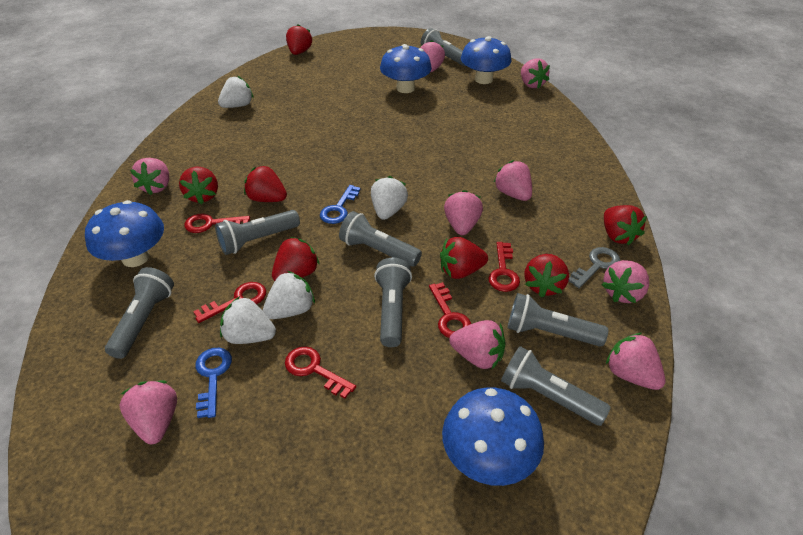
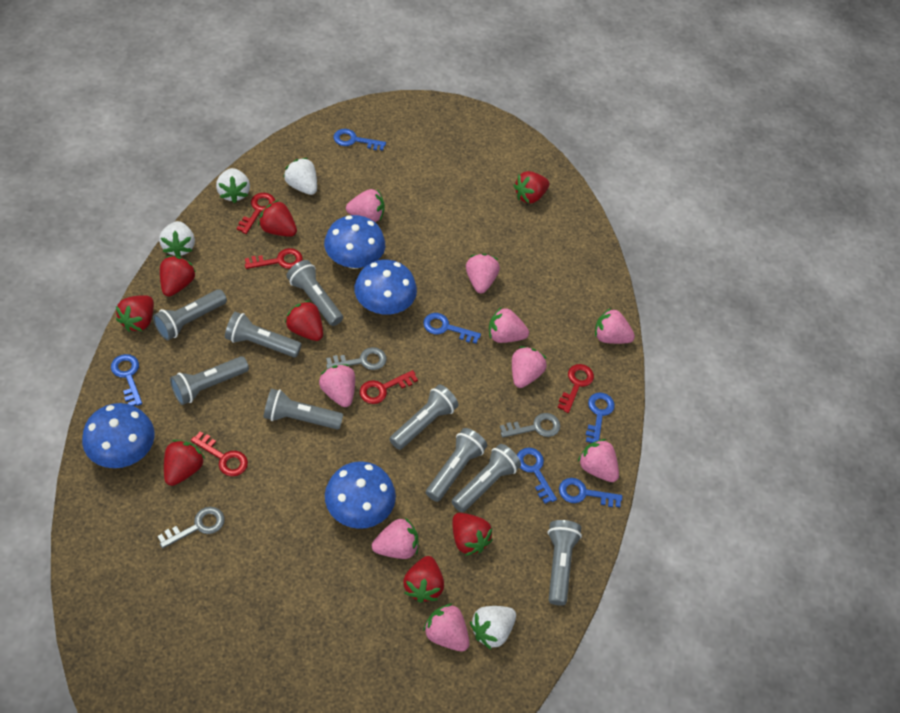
blue key: 2 -> 6
grey flashlight: 7 -> 9
grey key: 1 -> 3
red strawberry: 7 -> 8

